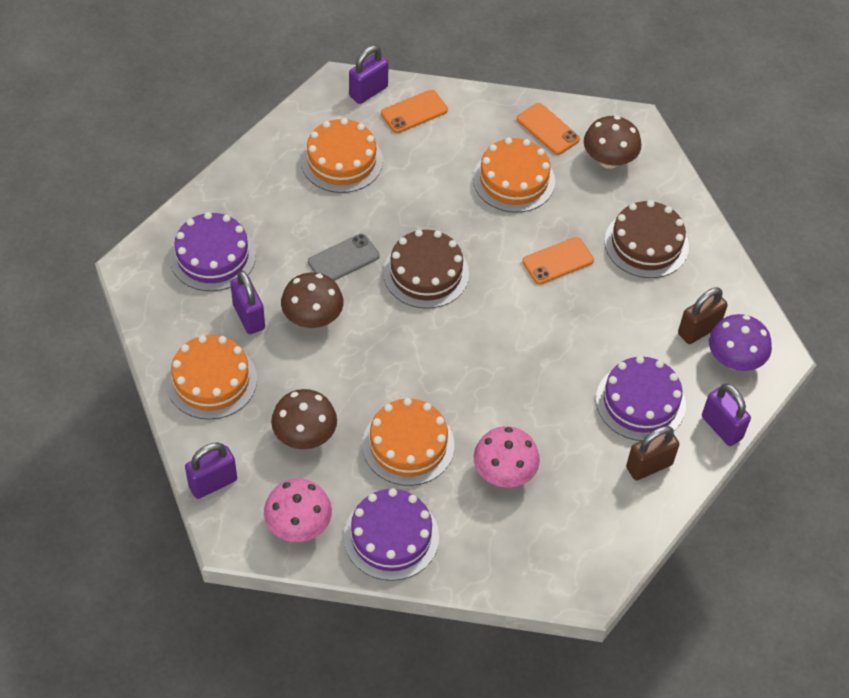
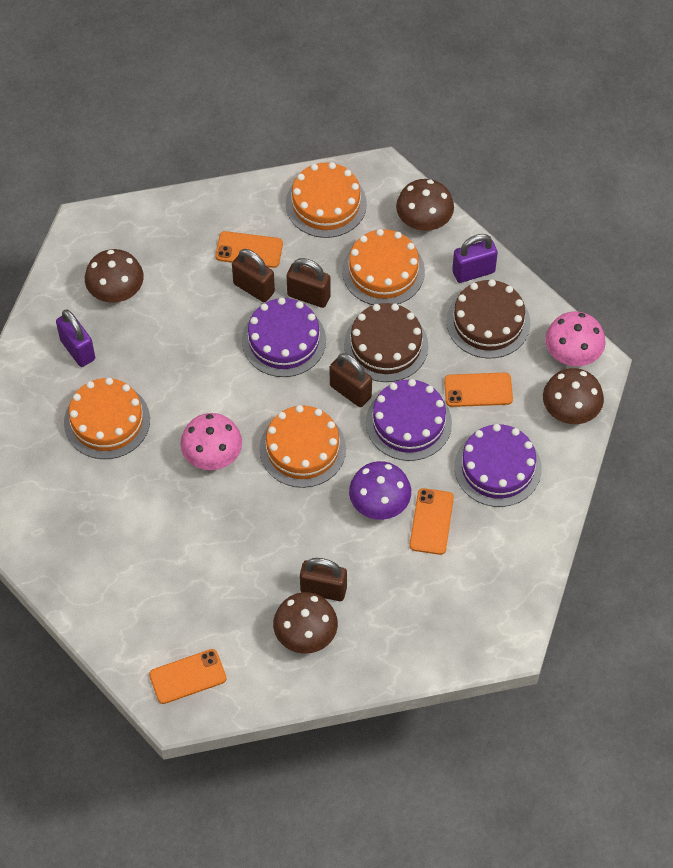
brown mushroom: 3 -> 4
brown padlock: 2 -> 4
grey phone: 1 -> 0
orange phone: 3 -> 4
purple padlock: 4 -> 2

